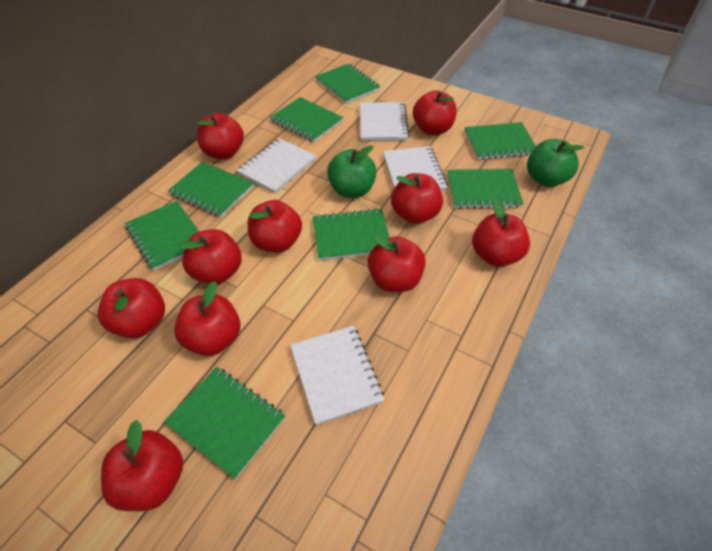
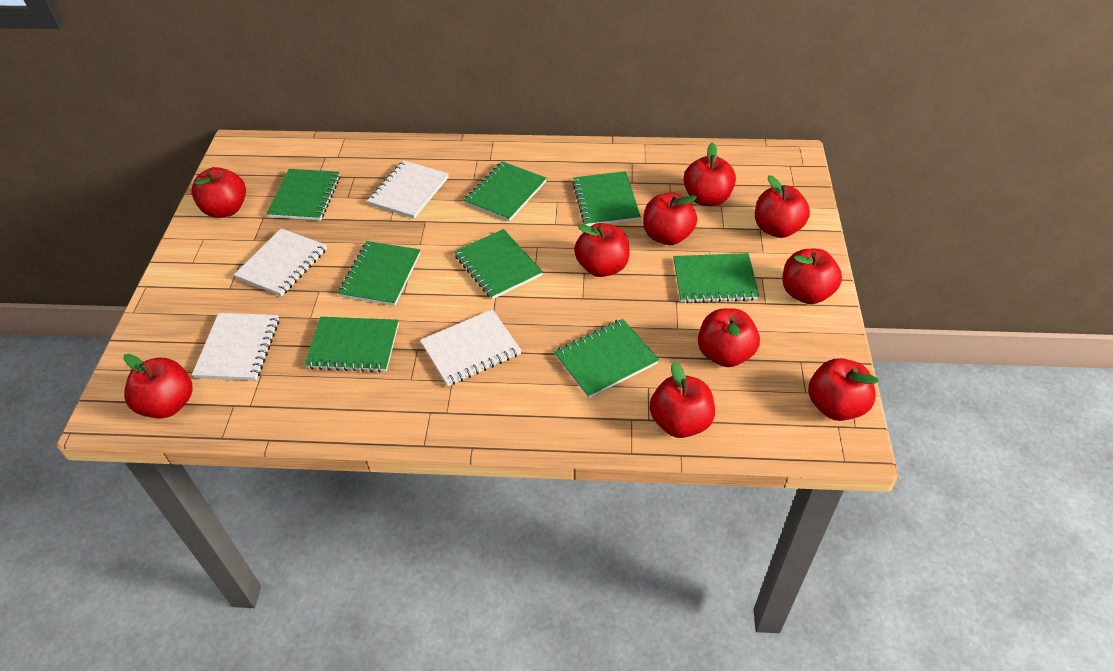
green apple: 2 -> 0

